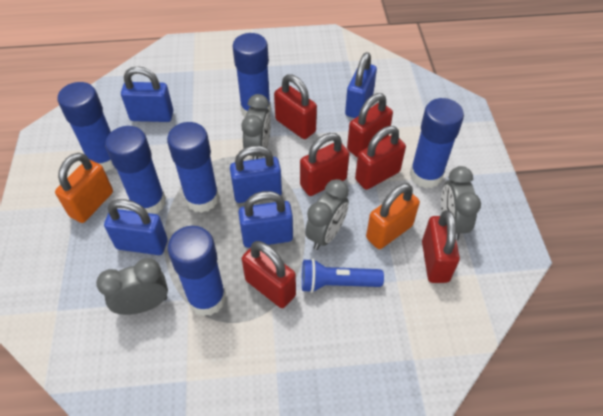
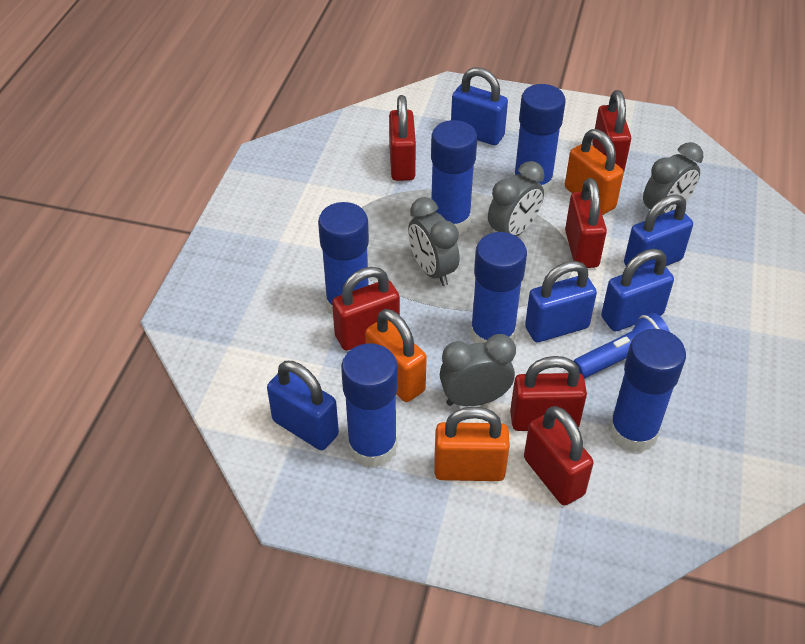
orange padlock: 2 -> 3

